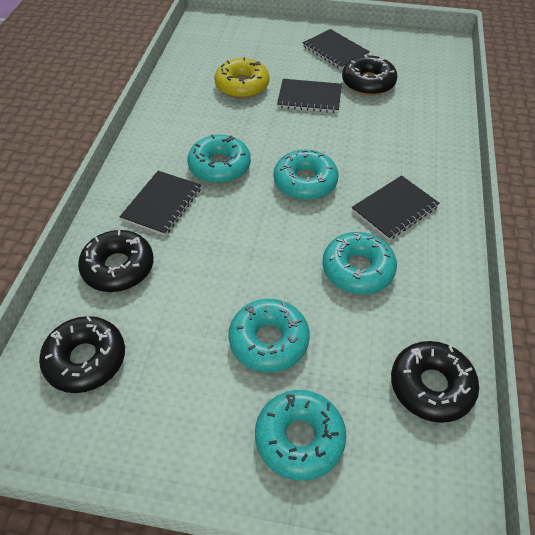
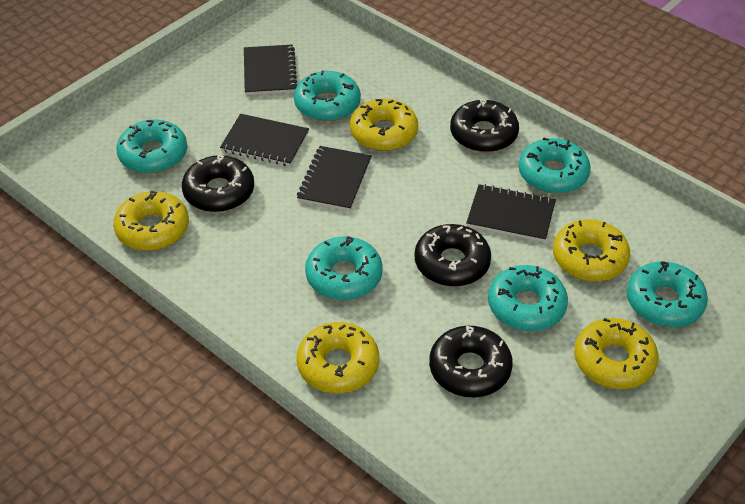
turquoise donut: 5 -> 6
yellow donut: 1 -> 5

